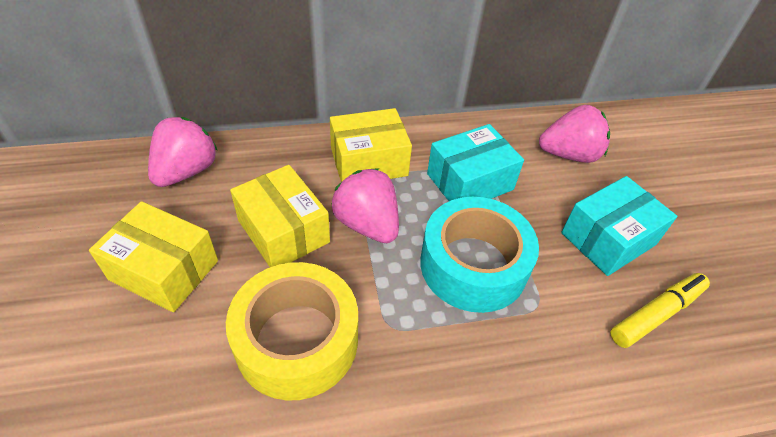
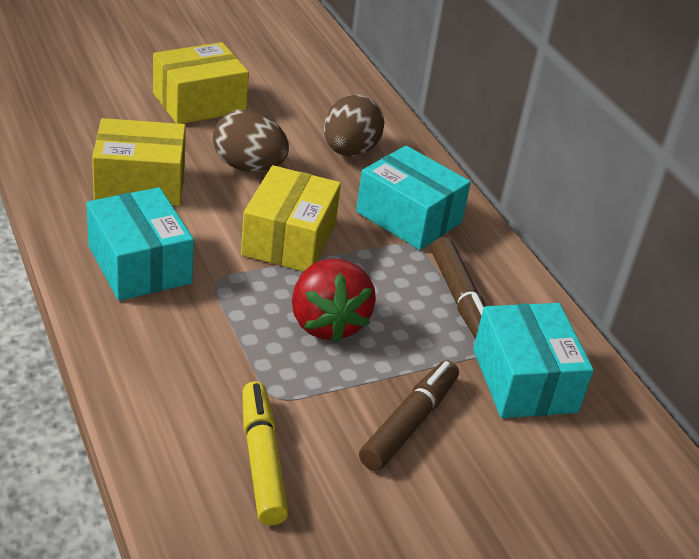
brown egg: 0 -> 2
brown marker: 0 -> 2
pink strawberry: 3 -> 0
red strawberry: 0 -> 1
turquoise box: 2 -> 3
turquoise tape: 1 -> 0
yellow tape: 1 -> 0

